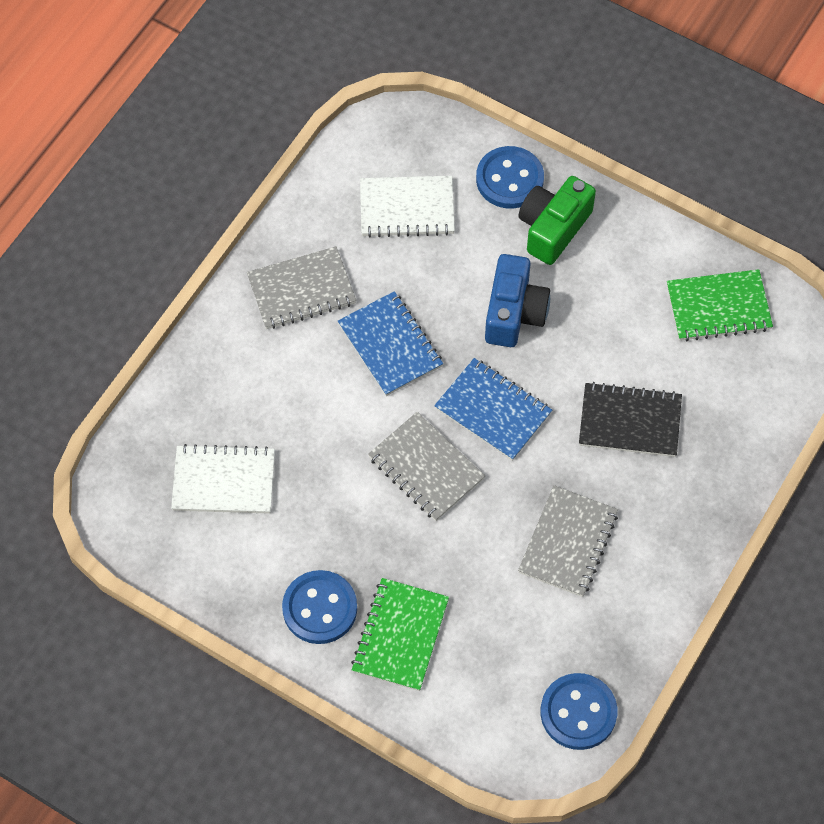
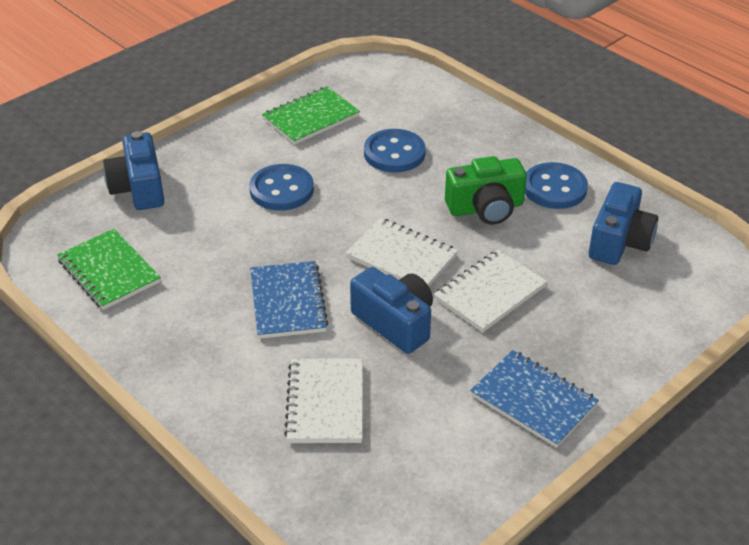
black notebook: 1 -> 0
blue camera: 1 -> 3
grey notebook: 3 -> 0
white notebook: 2 -> 3

